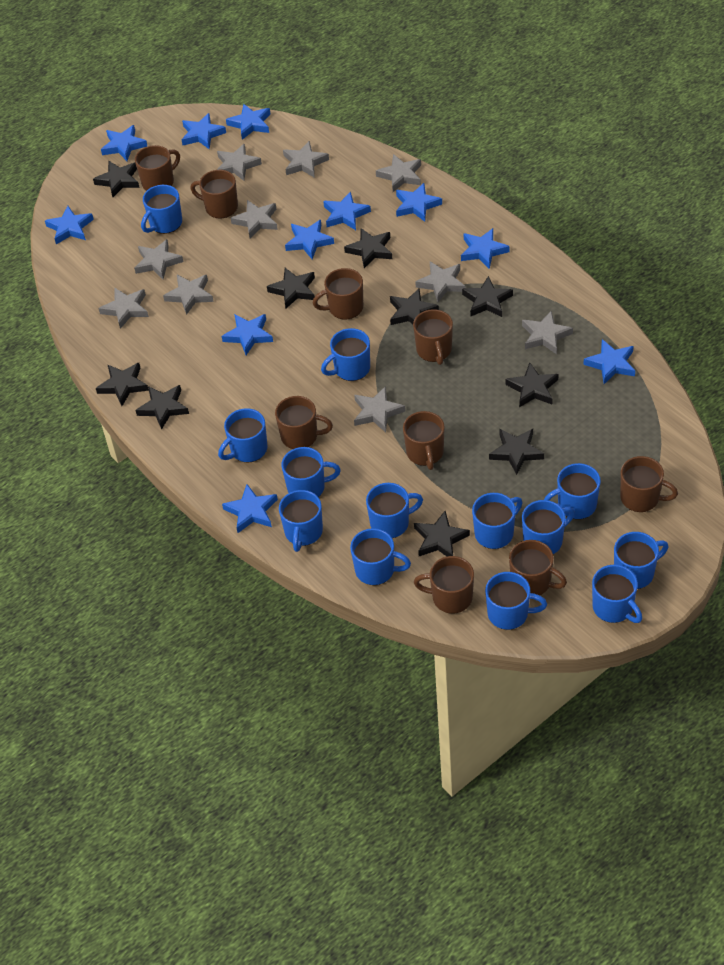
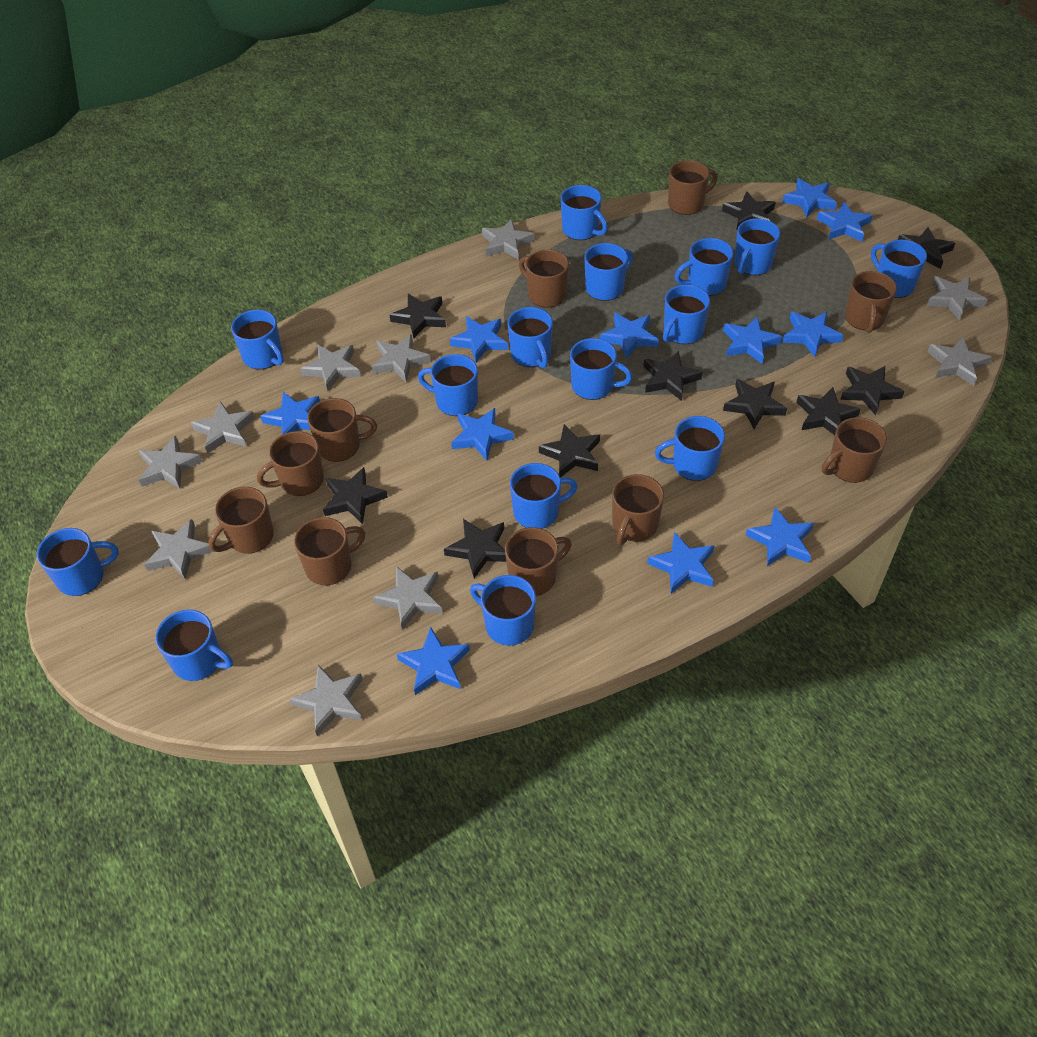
blue mug: 13 -> 15
brown mug: 9 -> 10

